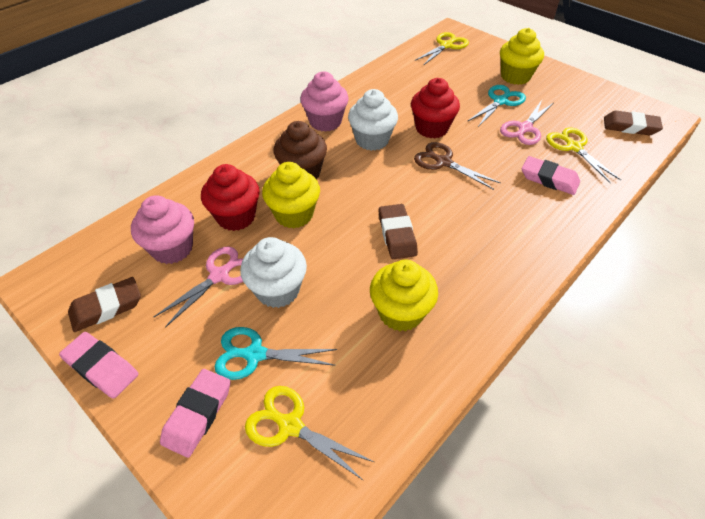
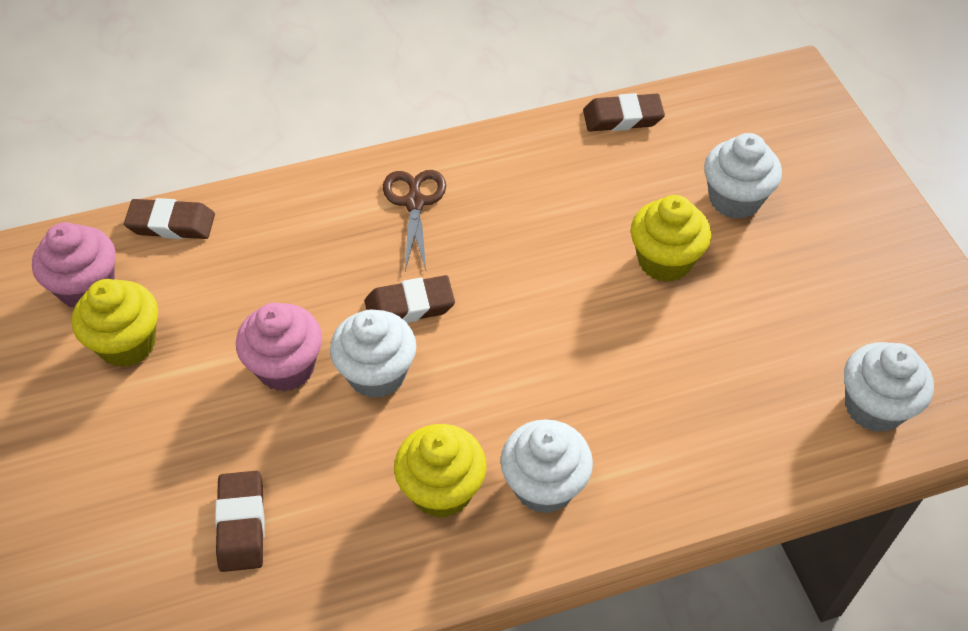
brown cupcake: 1 -> 0
brown eraser: 3 -> 4
pink eraser: 3 -> 0
pink scissors: 2 -> 0
red cupcake: 2 -> 0
turquoise scissors: 2 -> 0
white cupcake: 2 -> 4
yellow scissors: 3 -> 0

